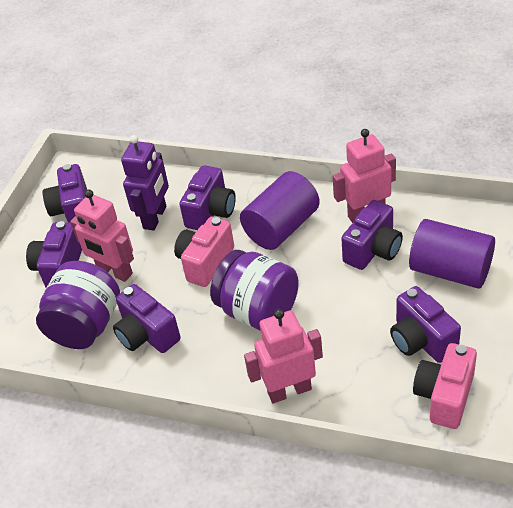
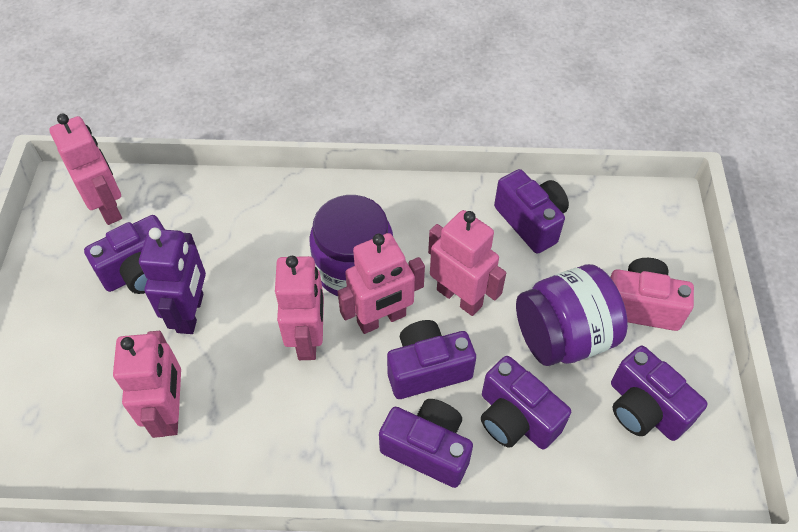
pink camera: 2 -> 1
pink robot: 3 -> 5
purple cylinder: 2 -> 0

